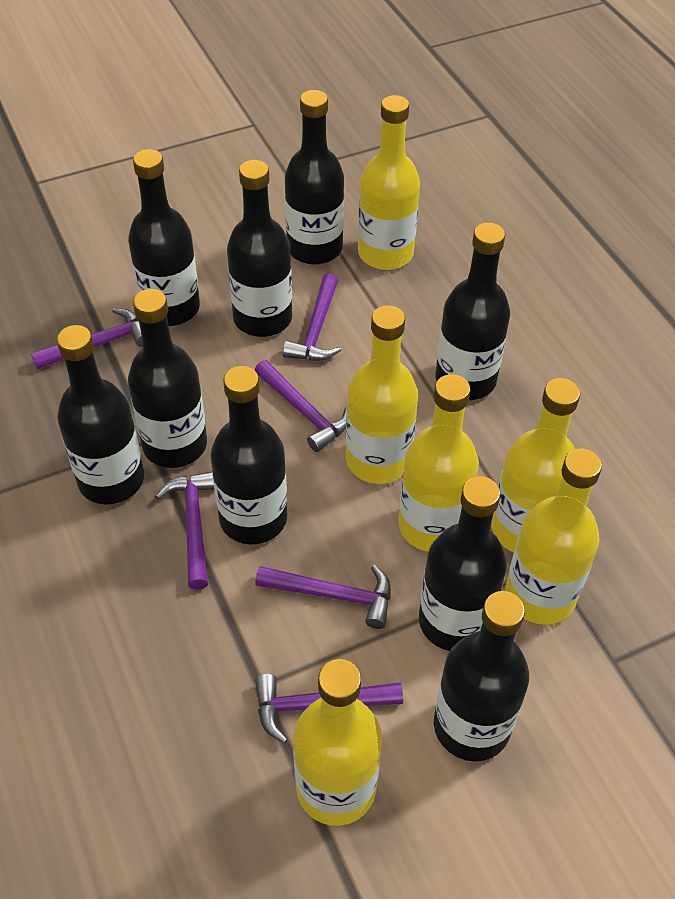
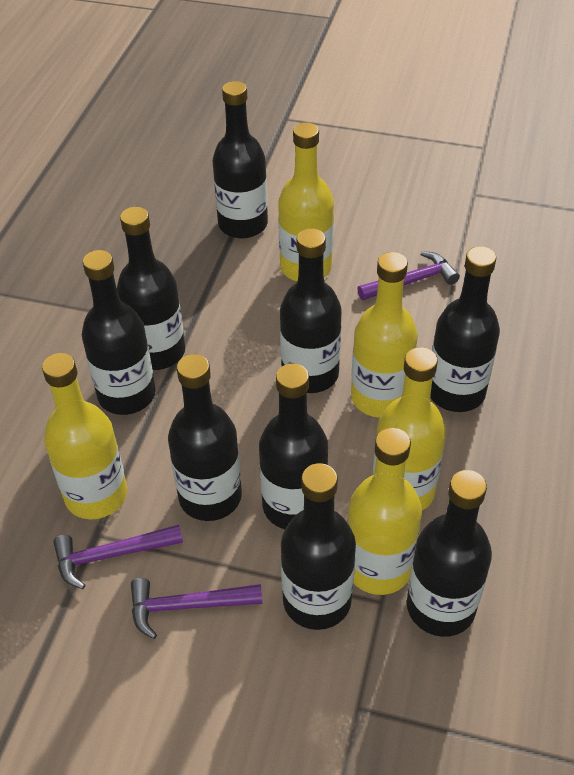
purple hammer: 6 -> 3
yellow bottle: 6 -> 5

